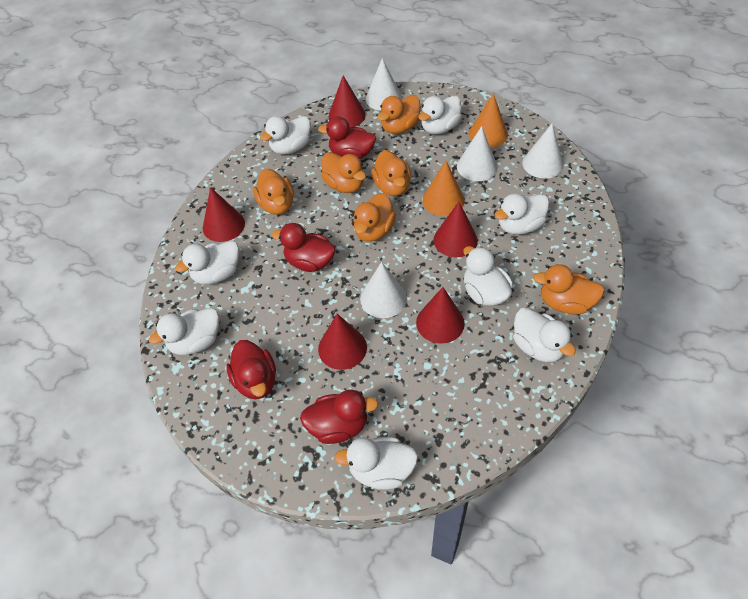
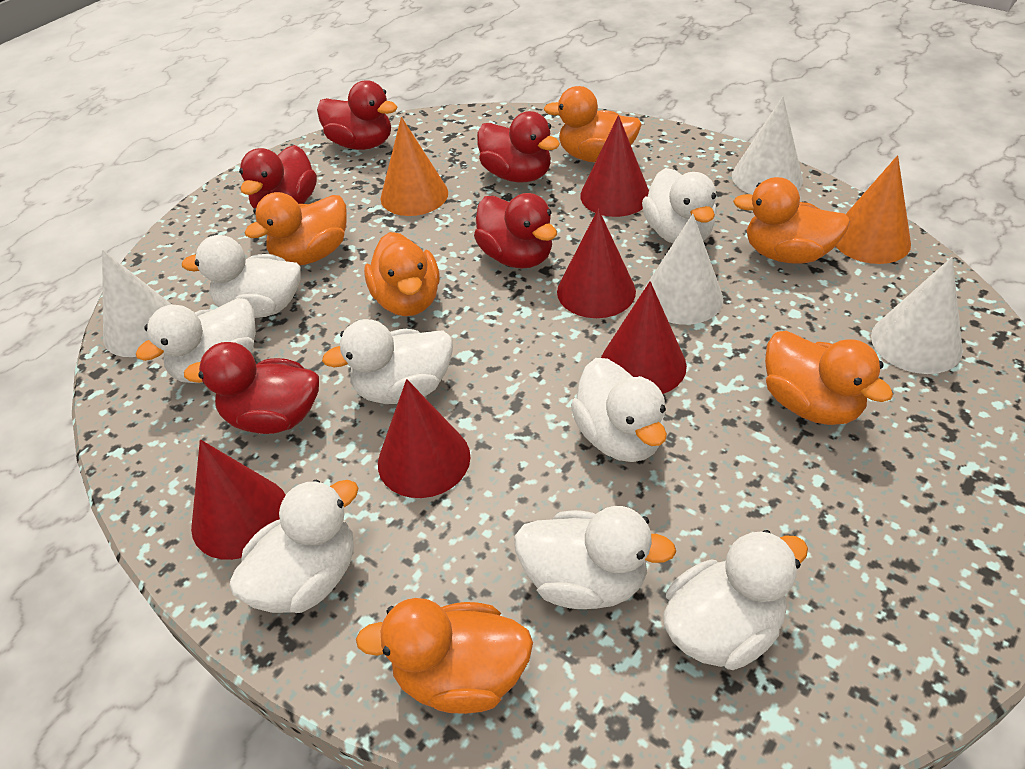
red duck: 4 -> 5

